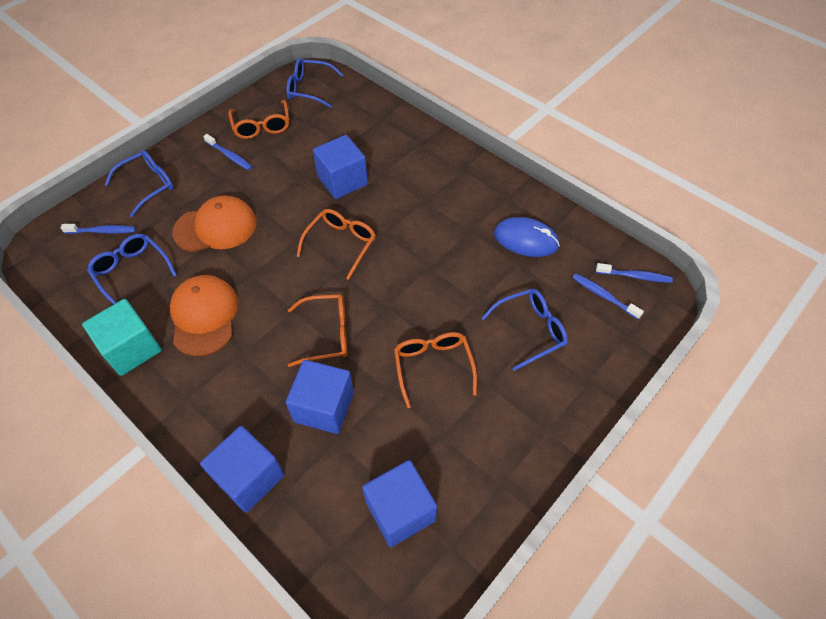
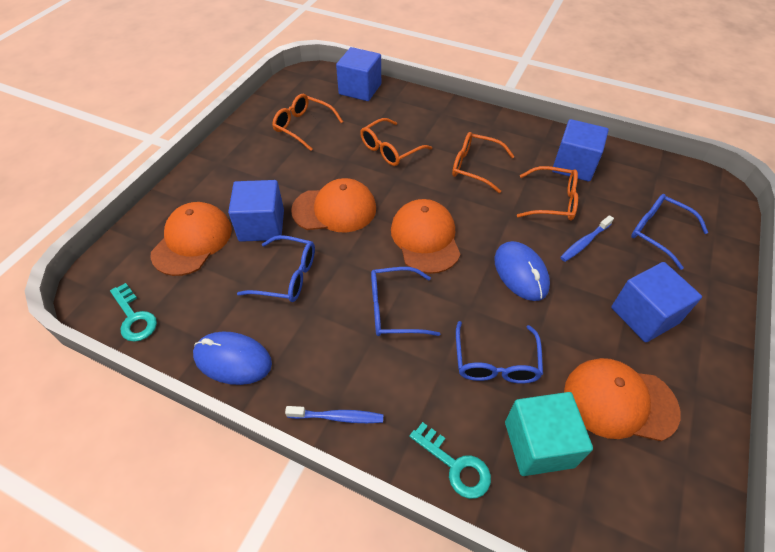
blue mouse: 1 -> 2
blue toothbrush: 4 -> 2
orange cap: 2 -> 4
turquoise key: 0 -> 2

